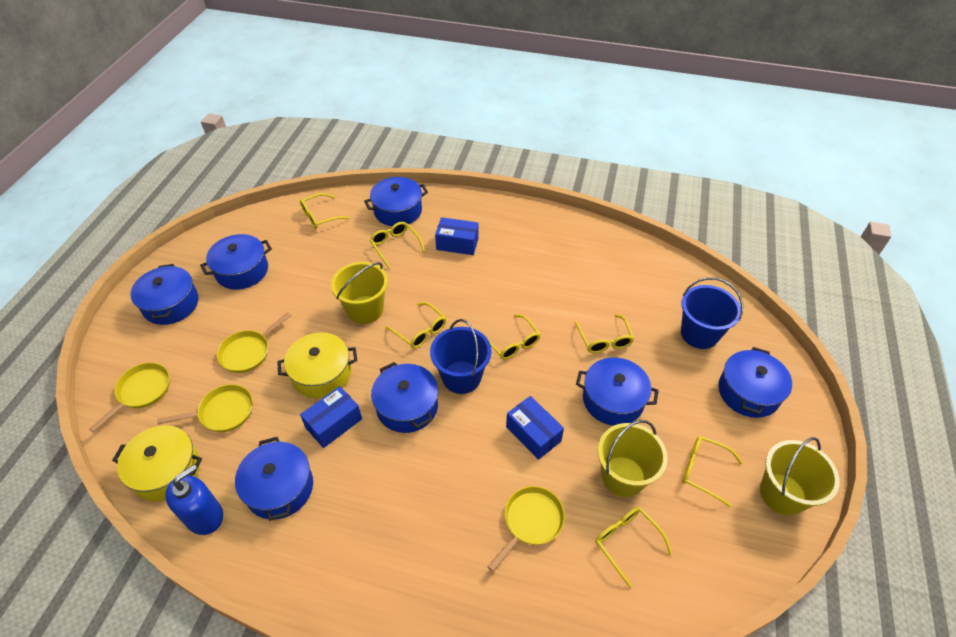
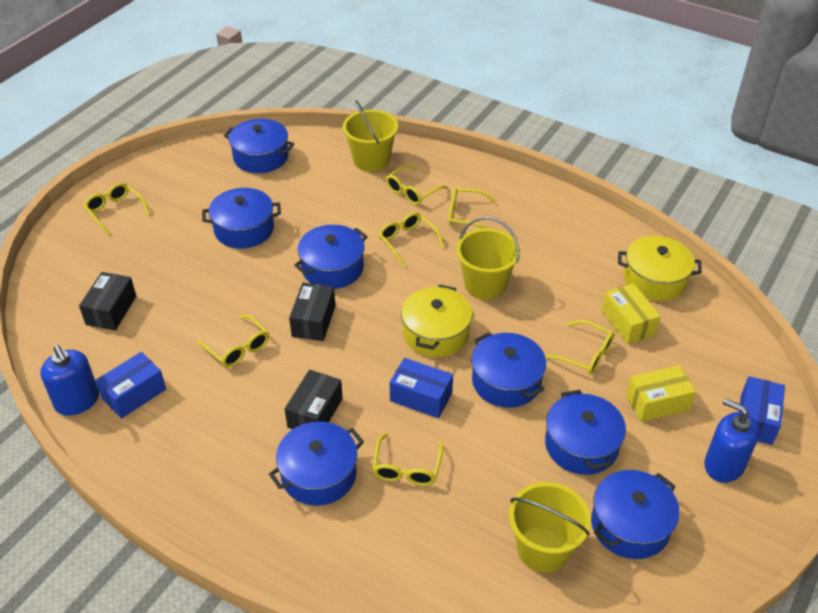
black box: 0 -> 3
blue bucket: 2 -> 0
blue soap dispenser: 1 -> 2
yellow box: 0 -> 2
yellow pan: 4 -> 0

